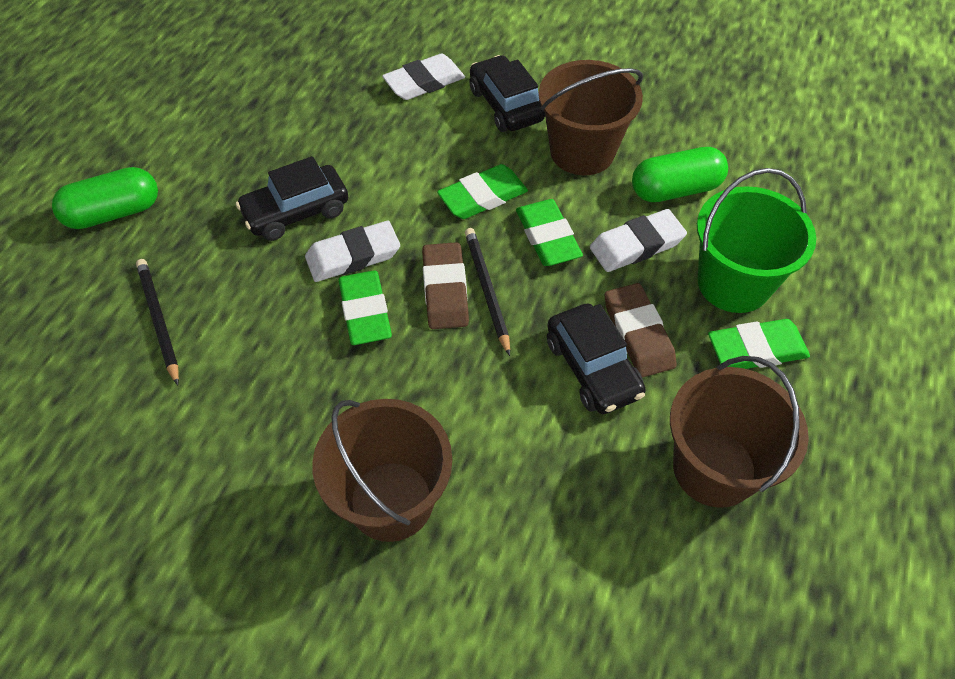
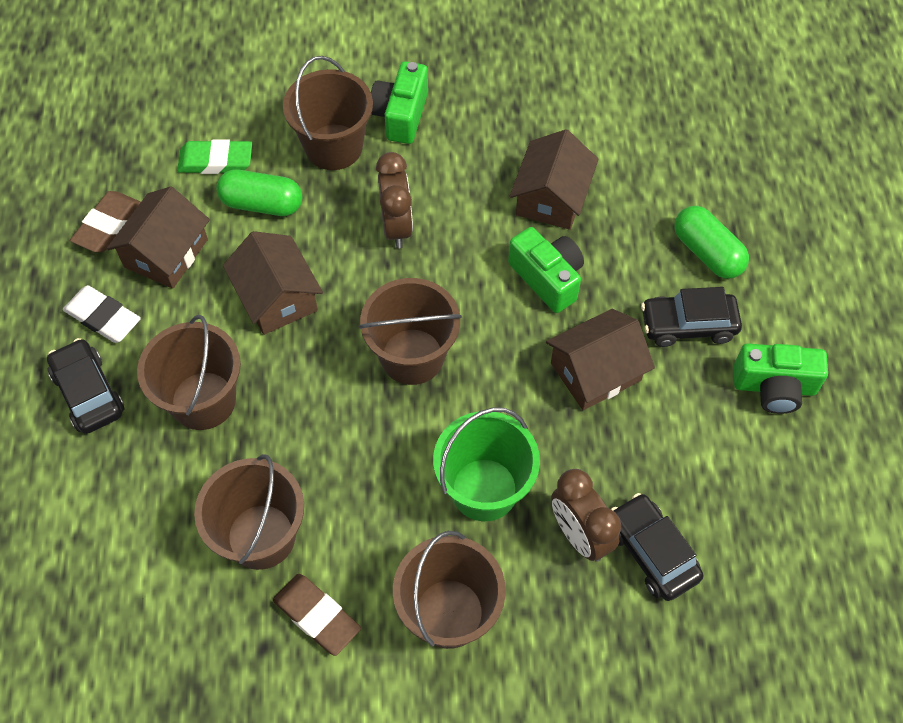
black pencil: 2 -> 0
brown bucket: 3 -> 5
brown clock: 0 -> 2
brown house: 0 -> 4
green camera: 0 -> 3
green eraser: 4 -> 1
white eraser: 3 -> 1

